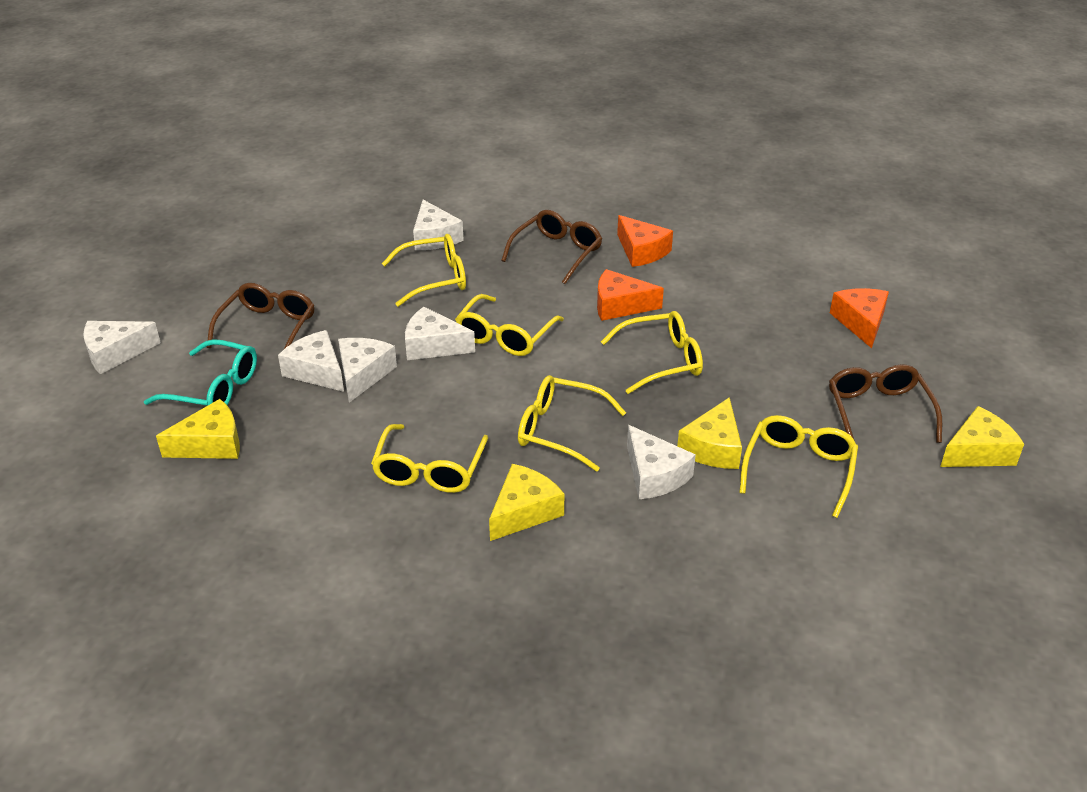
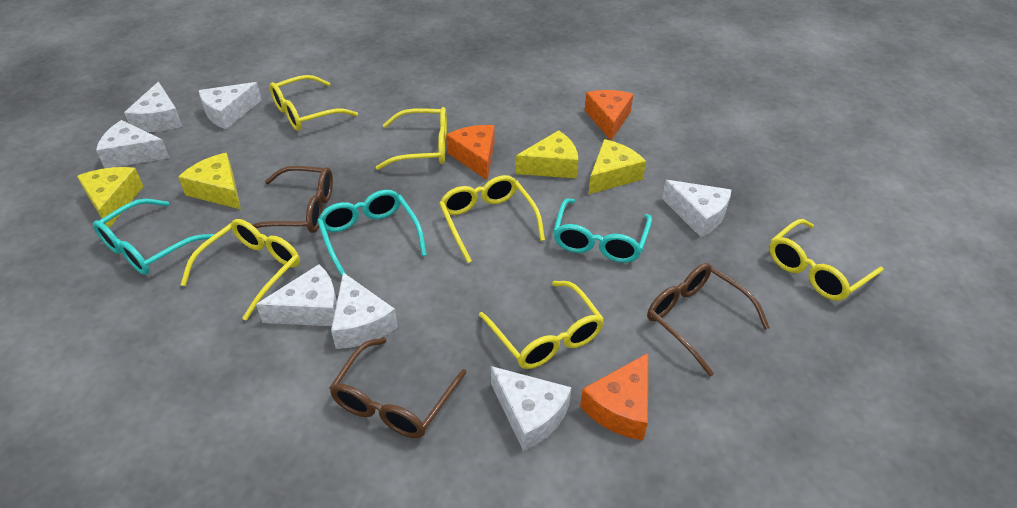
turquoise glasses: 1 -> 3
white cheese: 6 -> 7

